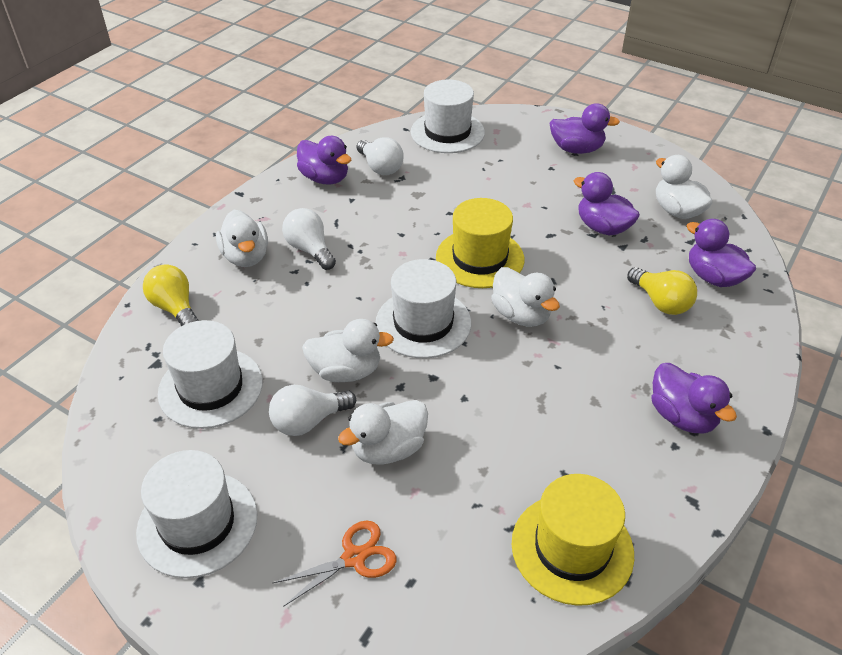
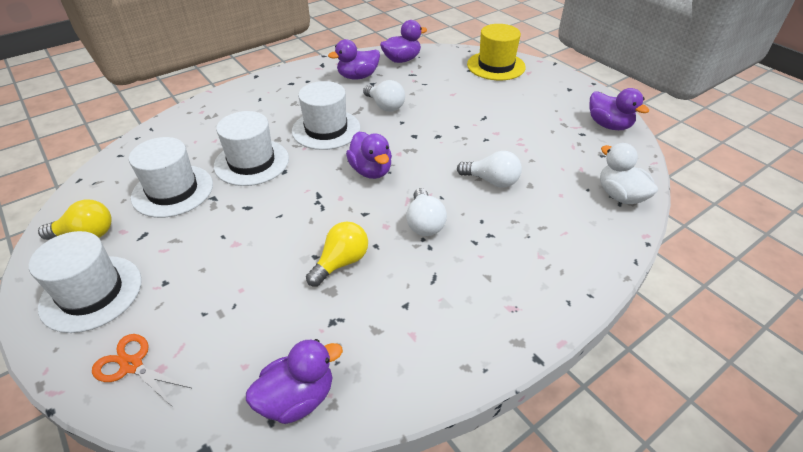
white duck: 5 -> 1
yellow hat: 2 -> 1

